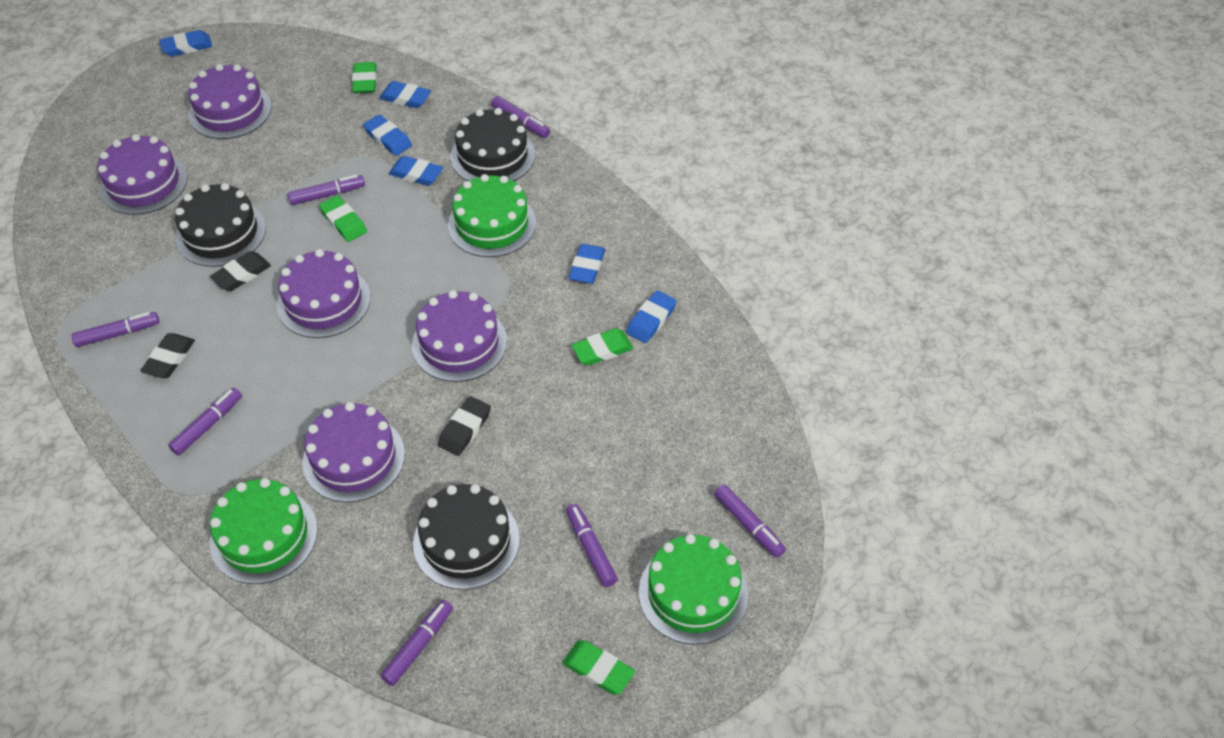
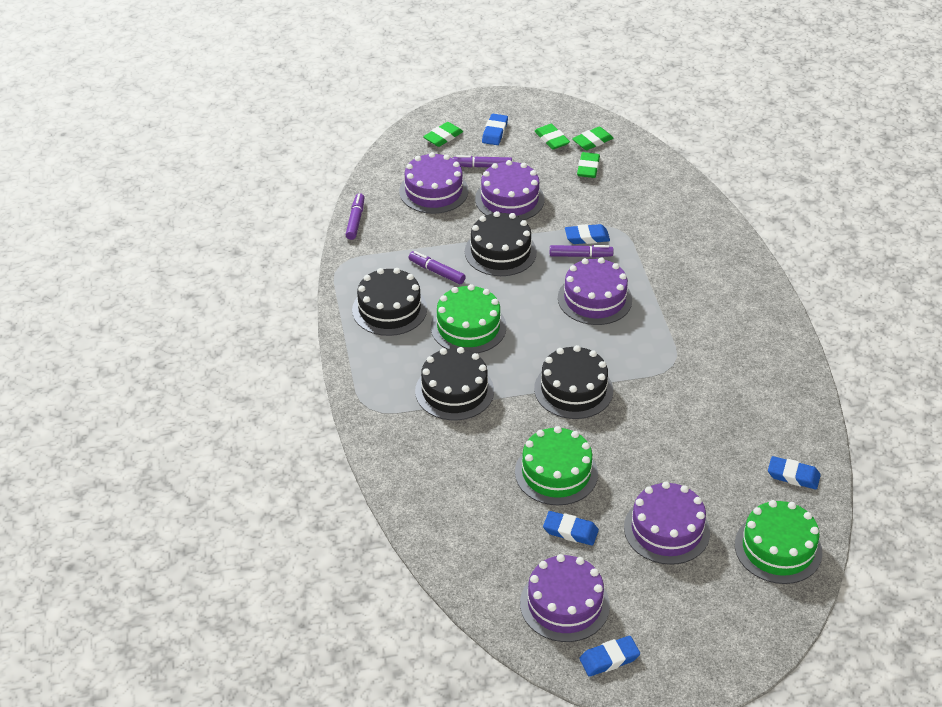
black cake: 3 -> 4
black eraser: 3 -> 0
blue eraser: 6 -> 5
purple marker: 7 -> 4

